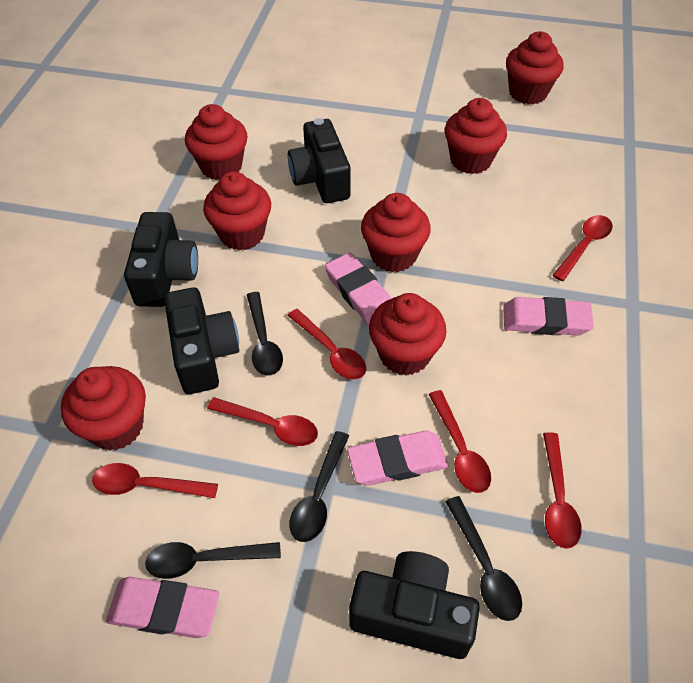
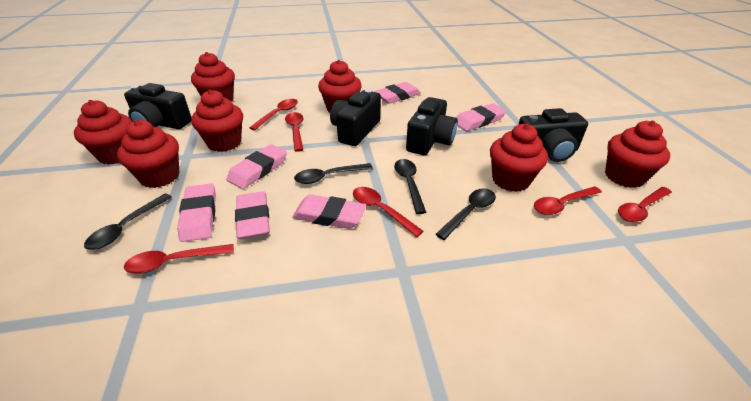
pink eraser: 4 -> 6

